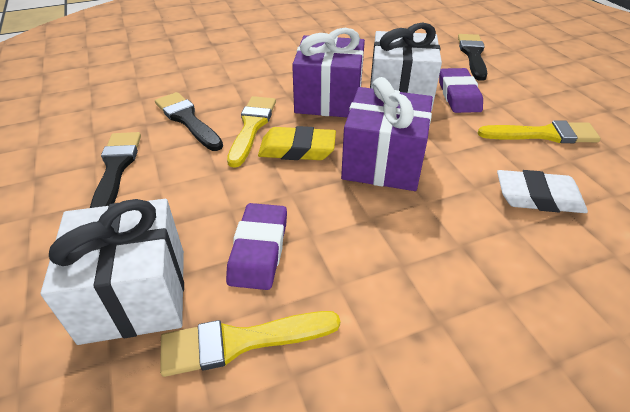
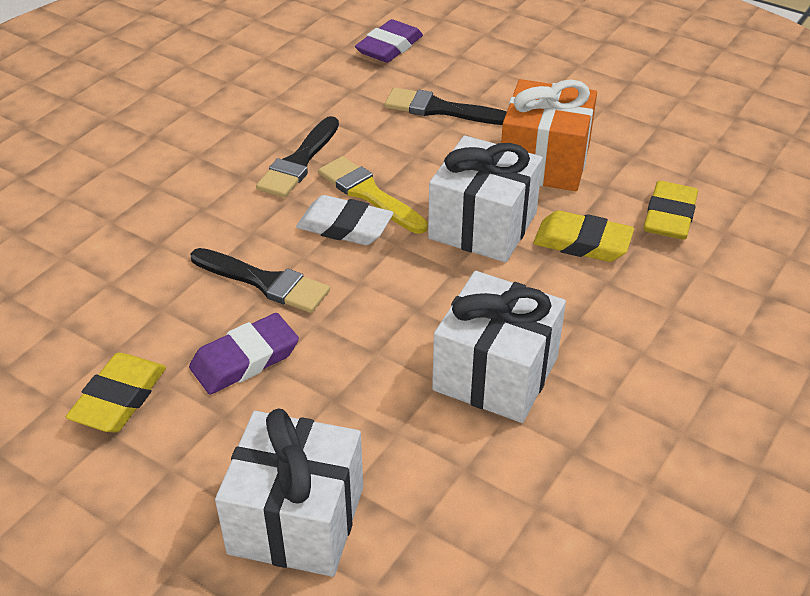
orange gift: 0 -> 1
purple gift: 2 -> 0
white gift: 2 -> 3
yellow brush: 3 -> 1
yellow eraser: 1 -> 3

